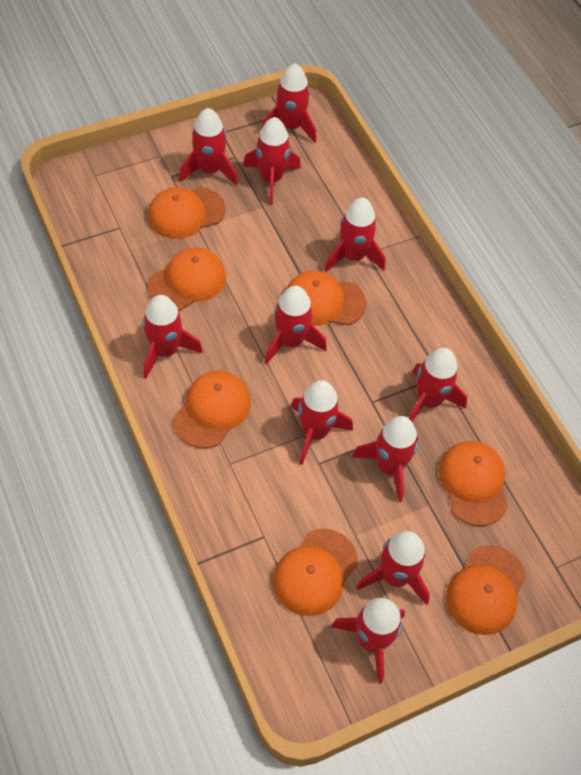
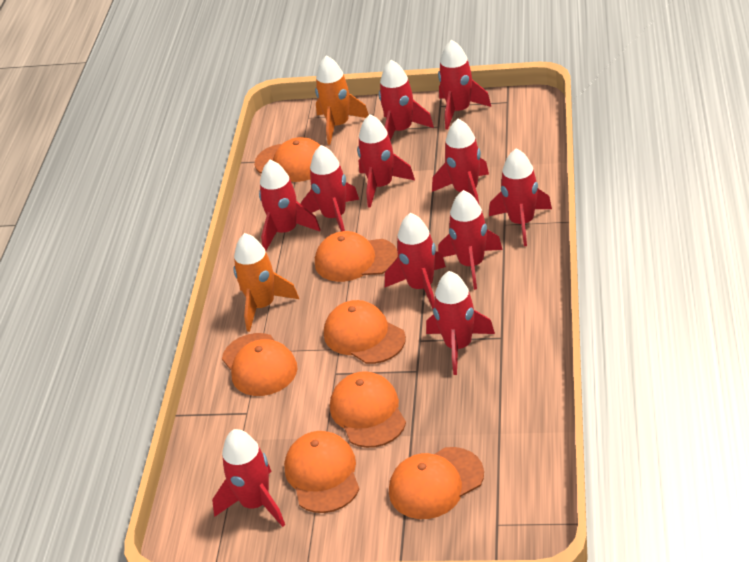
orange rocket: 0 -> 2

